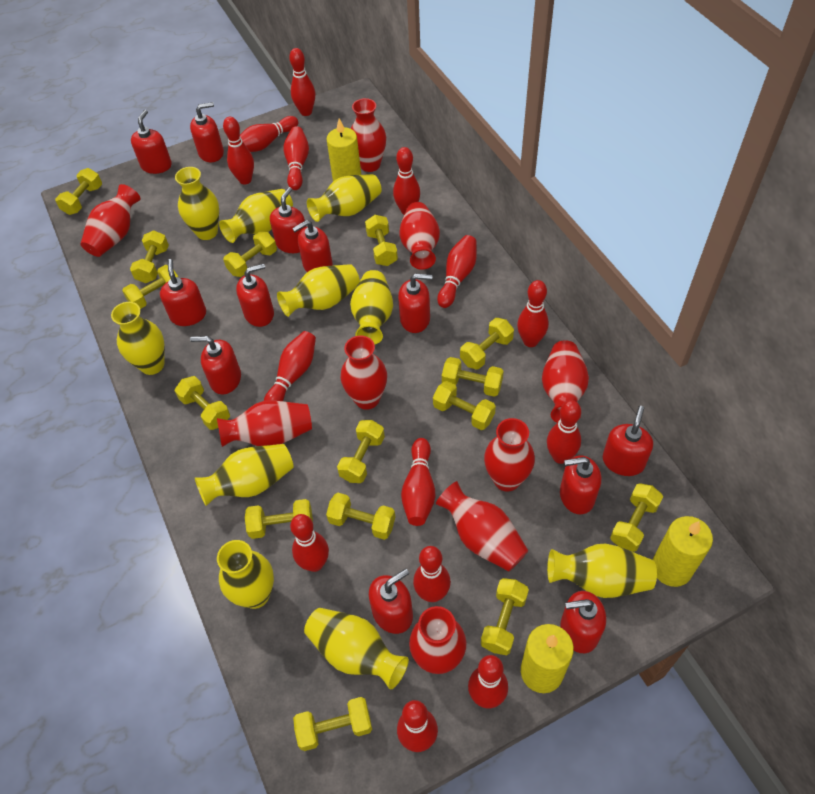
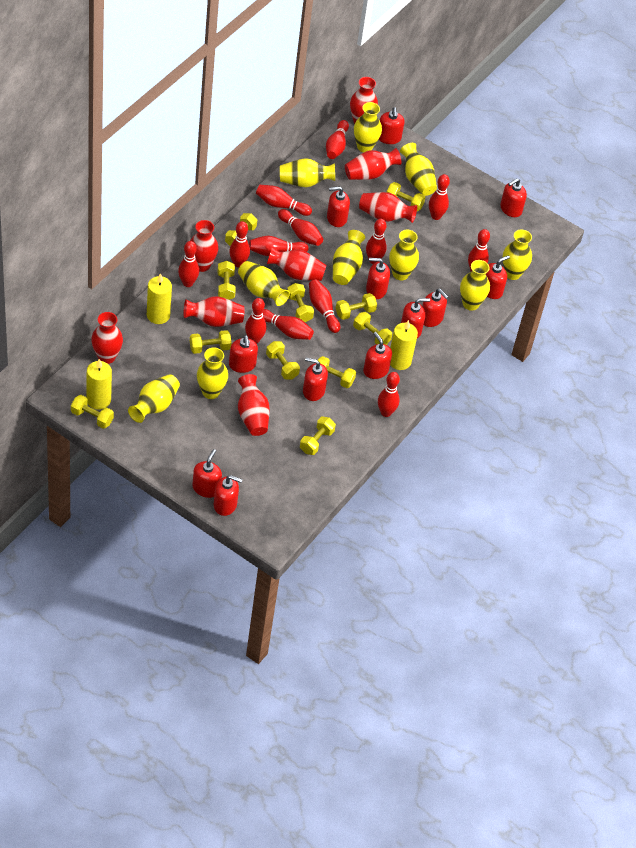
red bowling pin: 14 -> 13
red vase: 9 -> 8
yellow dumbbell: 15 -> 11

